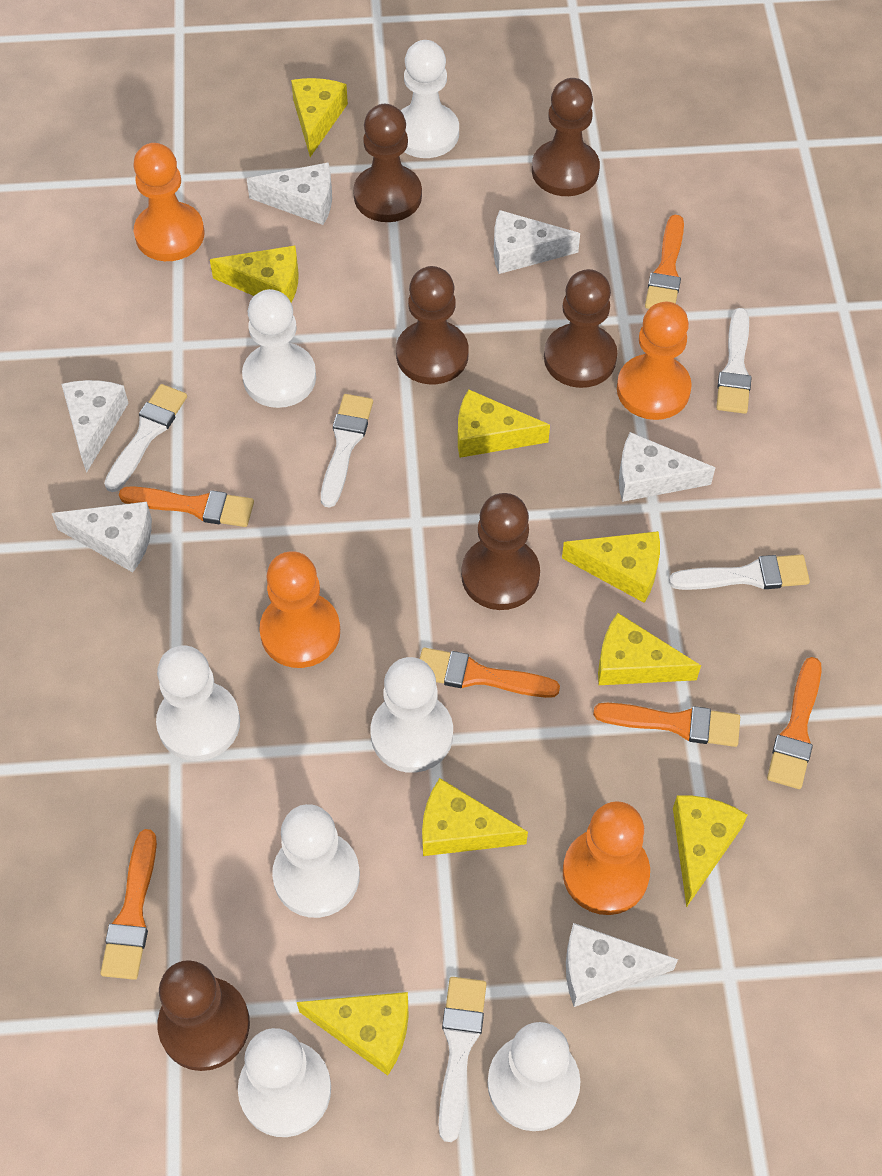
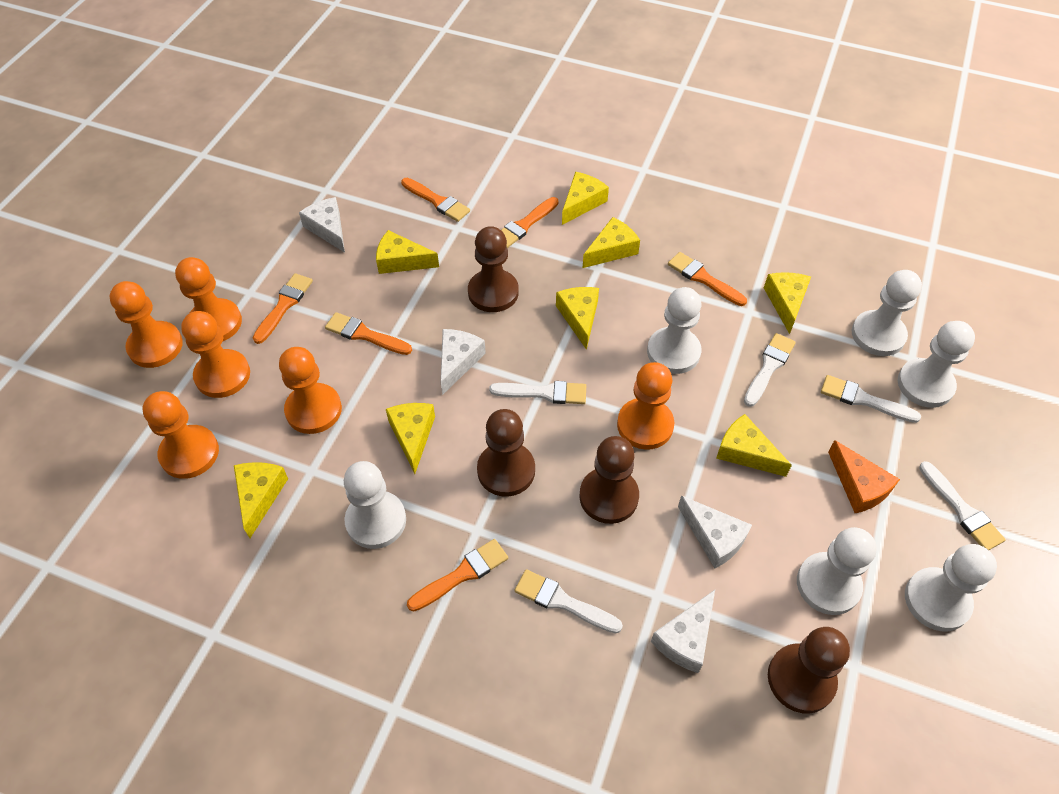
brown pawn: 6 -> 4
orange cheese: 0 -> 1
orange pawn: 4 -> 6
white cheese: 6 -> 4
white pawn: 7 -> 6

